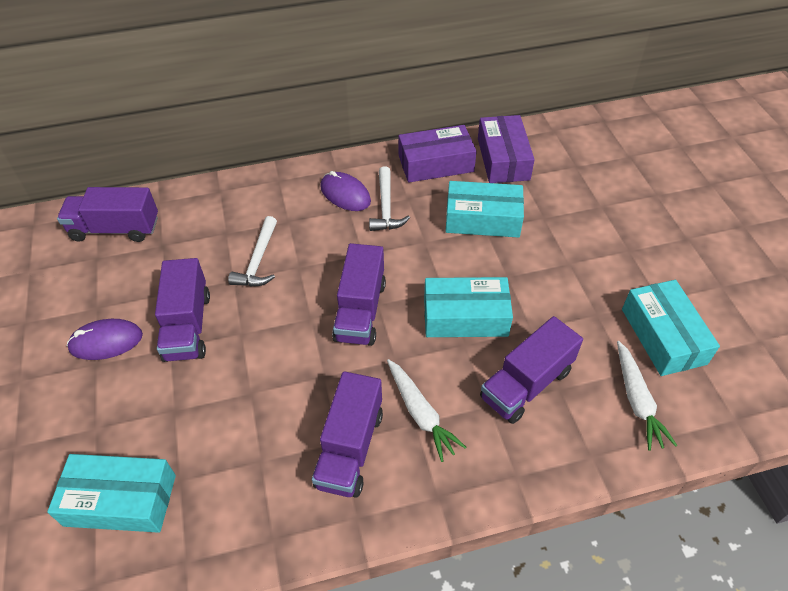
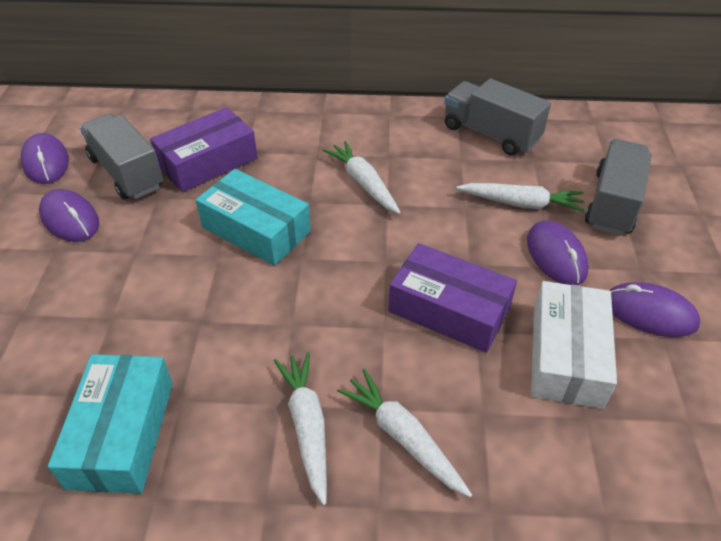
grey truck: 0 -> 3
purple mouse: 2 -> 4
purple truck: 5 -> 0
turquoise box: 4 -> 2
white box: 0 -> 1
white carrot: 2 -> 4
white hammer: 2 -> 0

